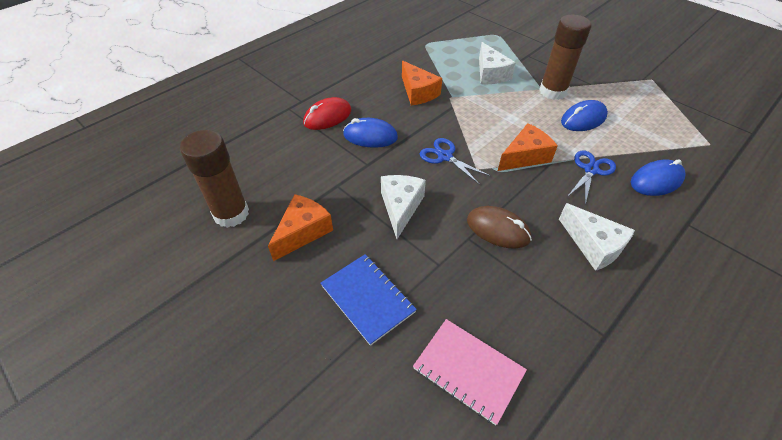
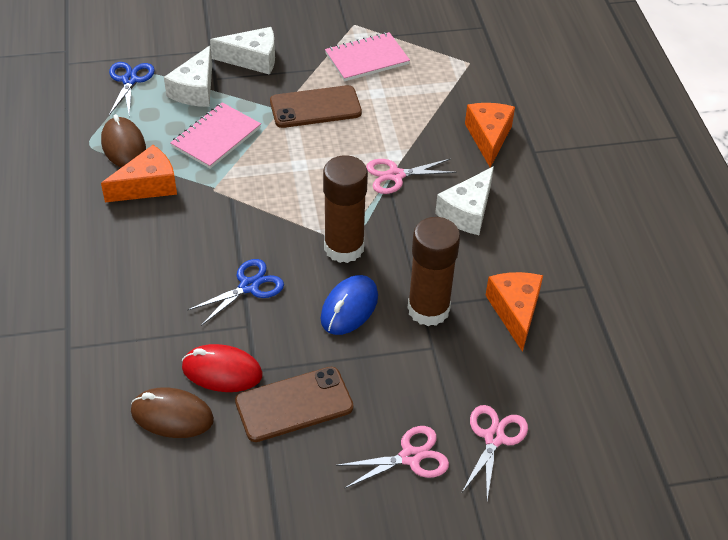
blue mouse: 3 -> 1
blue notebook: 1 -> 0
brown mouse: 1 -> 2
brown phone: 0 -> 2
pink notebook: 1 -> 2
pink scissors: 0 -> 3

